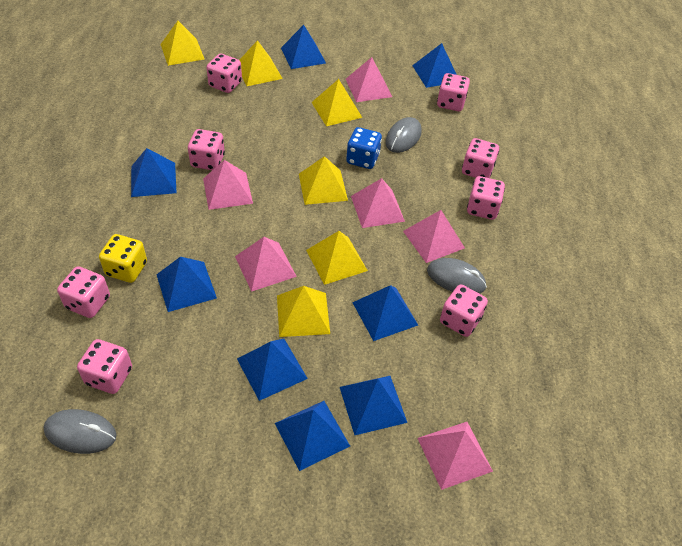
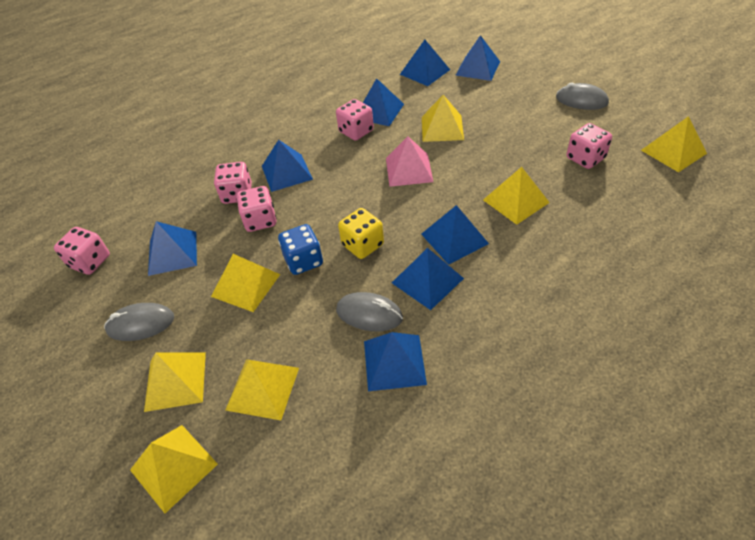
pink dice: 8 -> 5
pink pyramid: 6 -> 1
yellow pyramid: 6 -> 7

